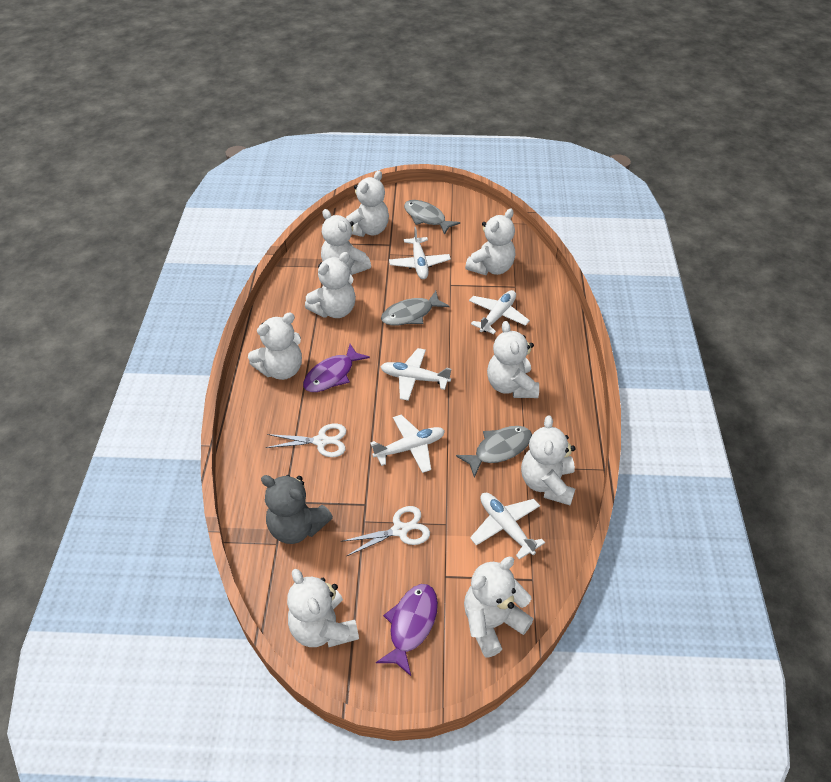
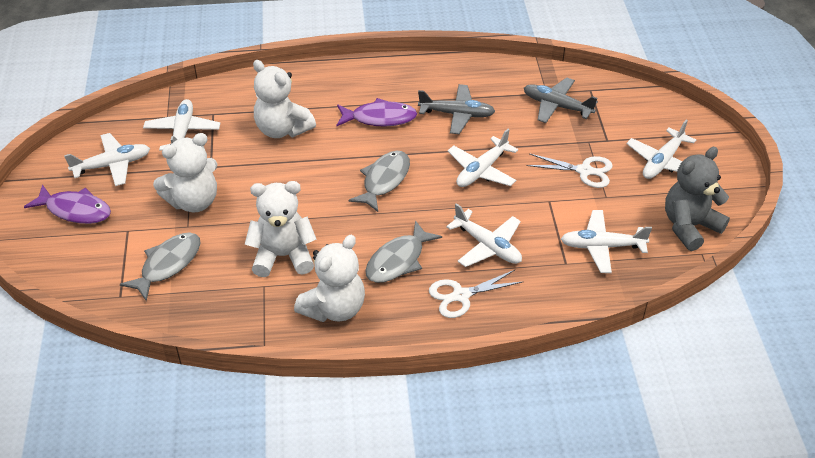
grey plane: 0 -> 2
white plane: 5 -> 6
white teddy bear: 9 -> 4

